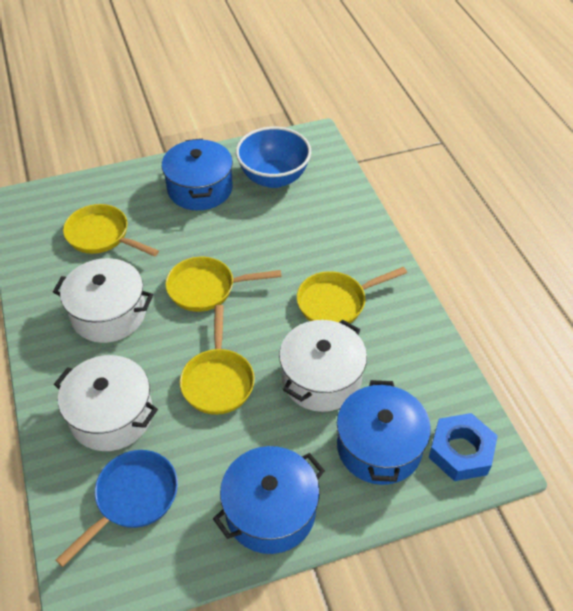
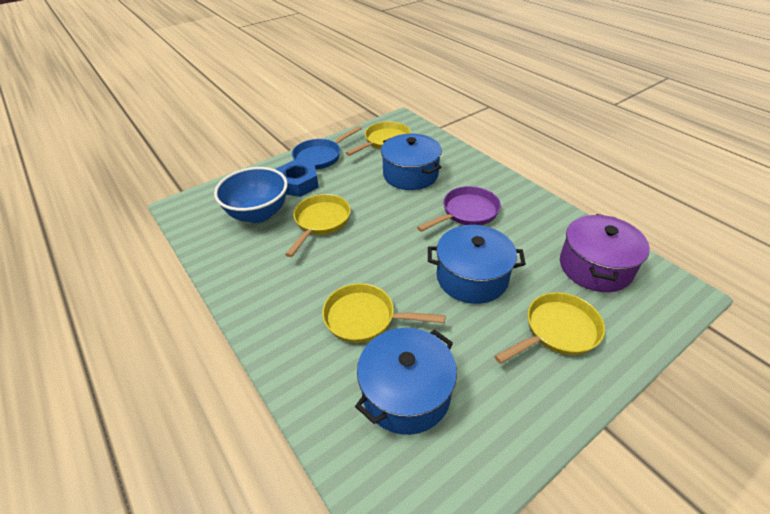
purple pan: 0 -> 1
purple pot: 0 -> 1
white pot: 3 -> 0

